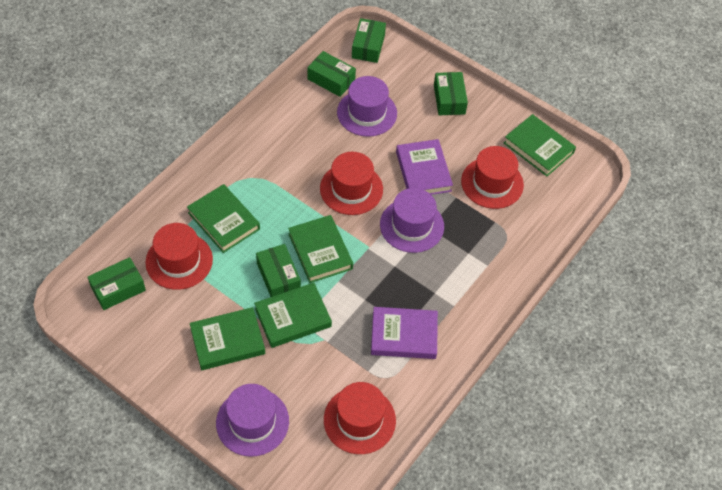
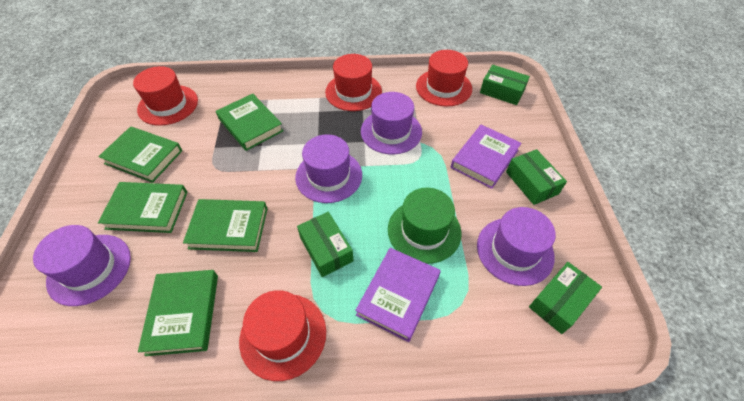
green box: 5 -> 4
green hat: 0 -> 1
purple hat: 3 -> 4

